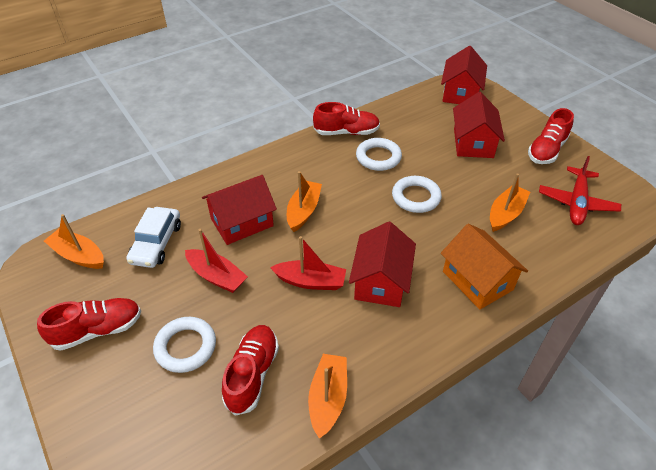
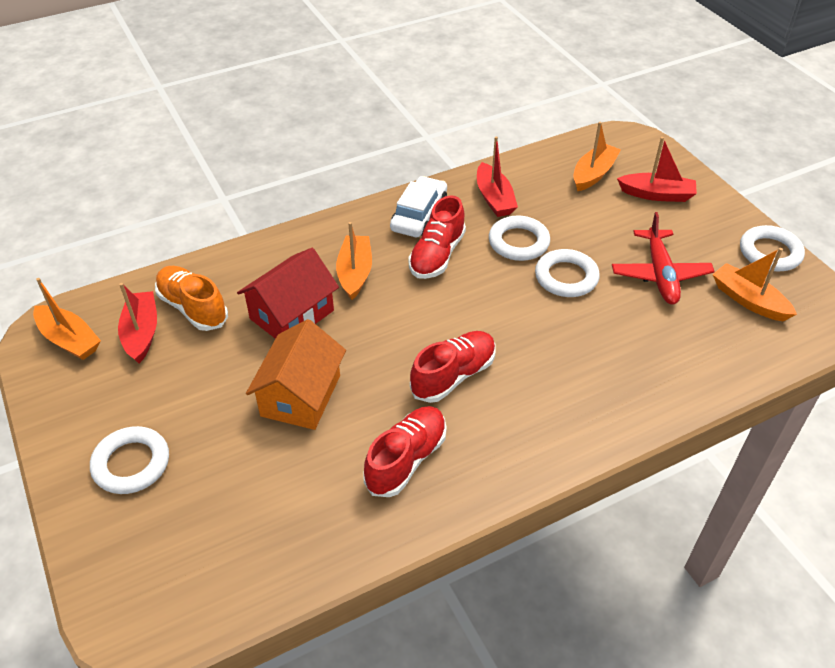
orange shoe: 0 -> 1
red boat: 2 -> 3
red house: 4 -> 1
red shoe: 4 -> 3
white ring: 3 -> 4

